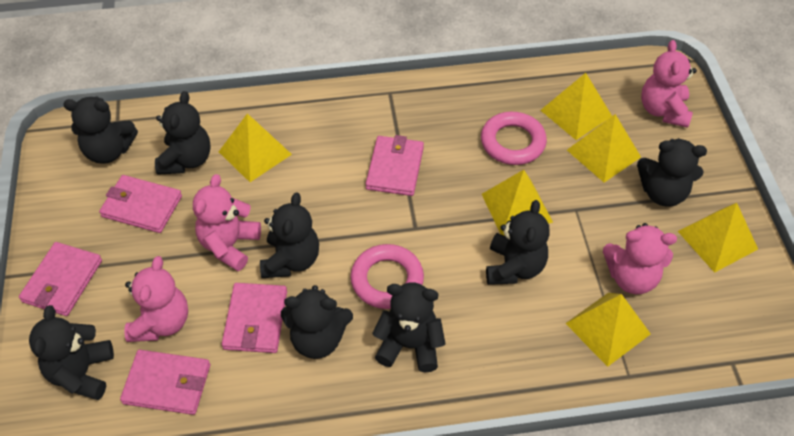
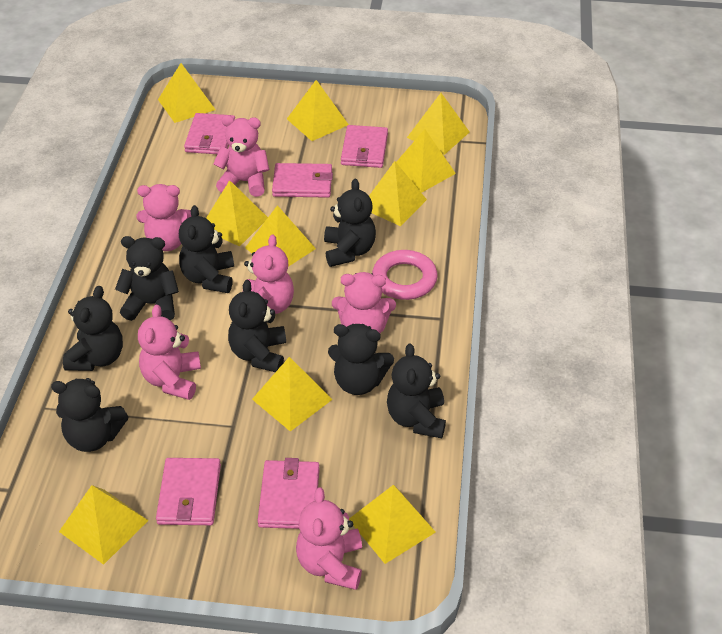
pink ring: 2 -> 1
pink teddy bear: 4 -> 6
yellow pyramid: 6 -> 10

